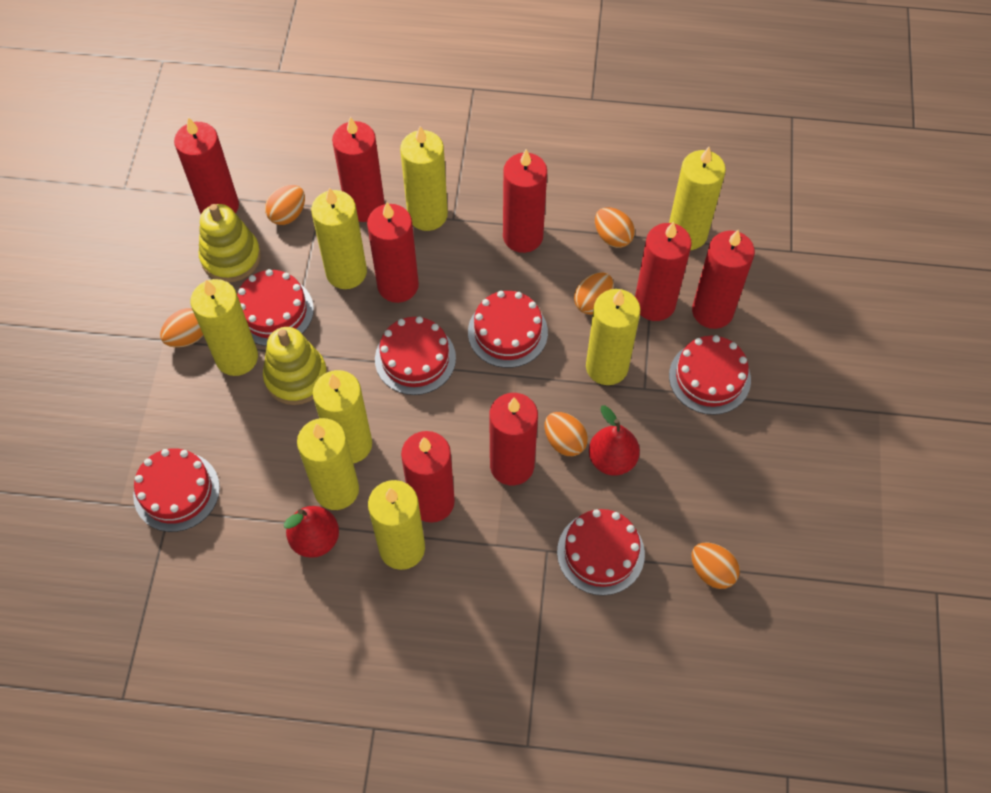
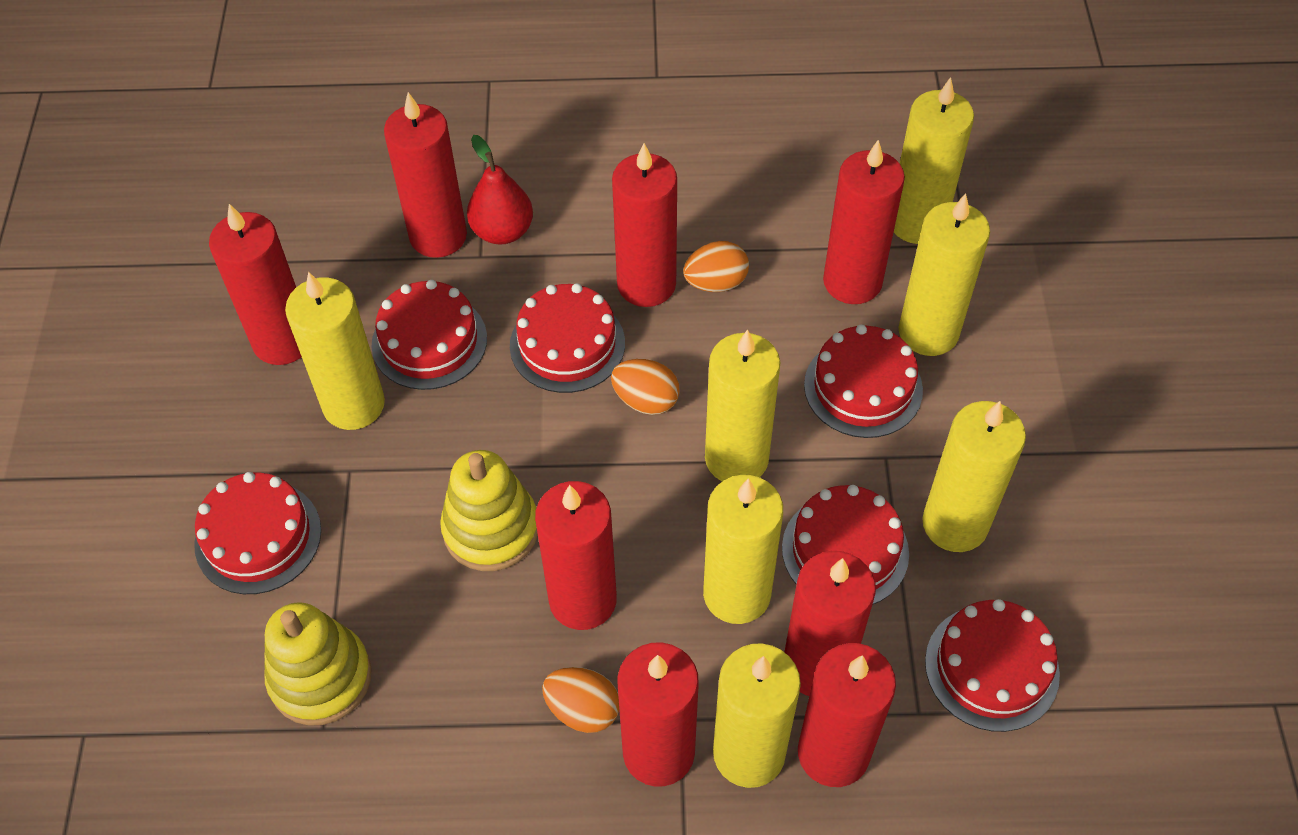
orange egg: 6 -> 3
red pear: 2 -> 1
yellow candle: 8 -> 7

